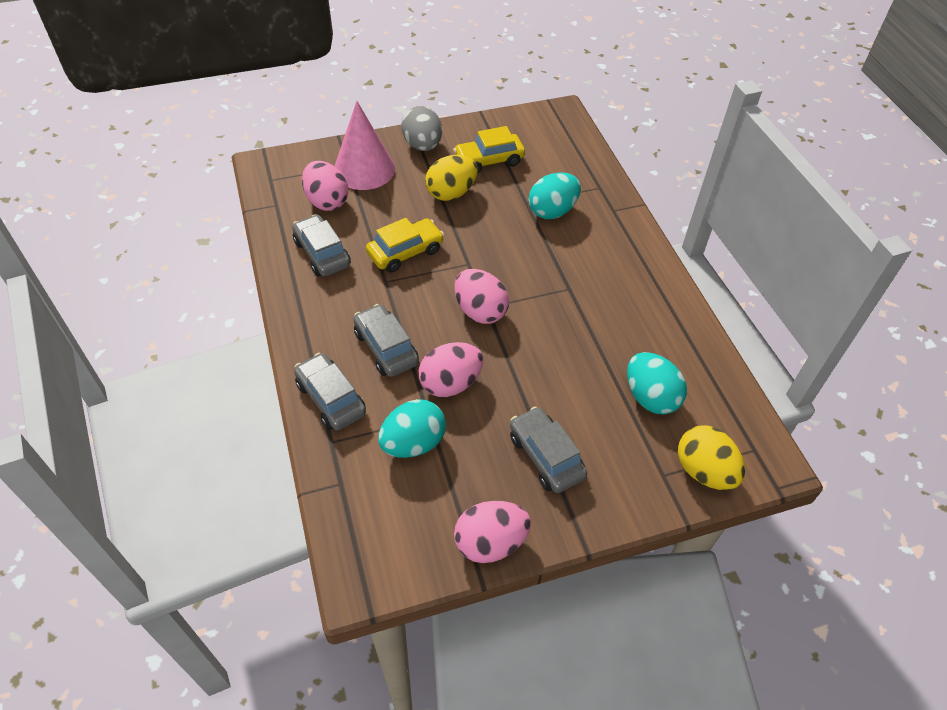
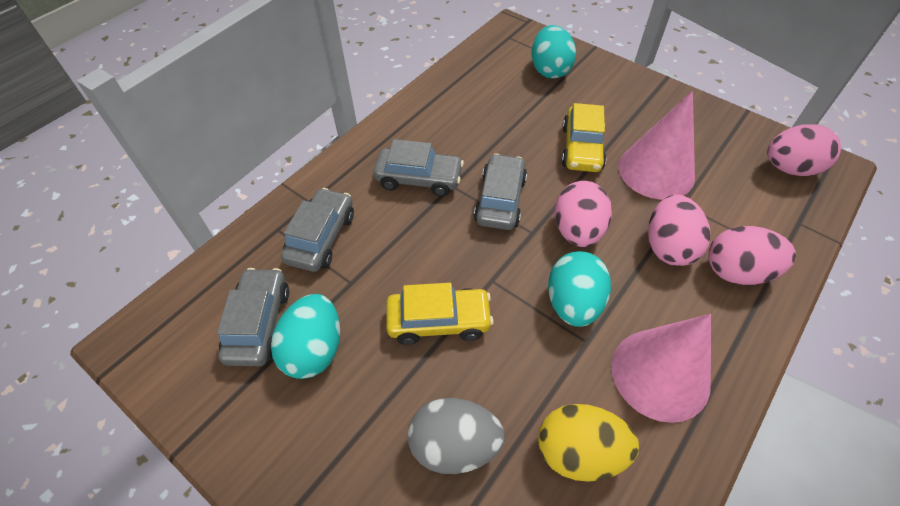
pink cone: 1 -> 2
yellow egg: 2 -> 1

